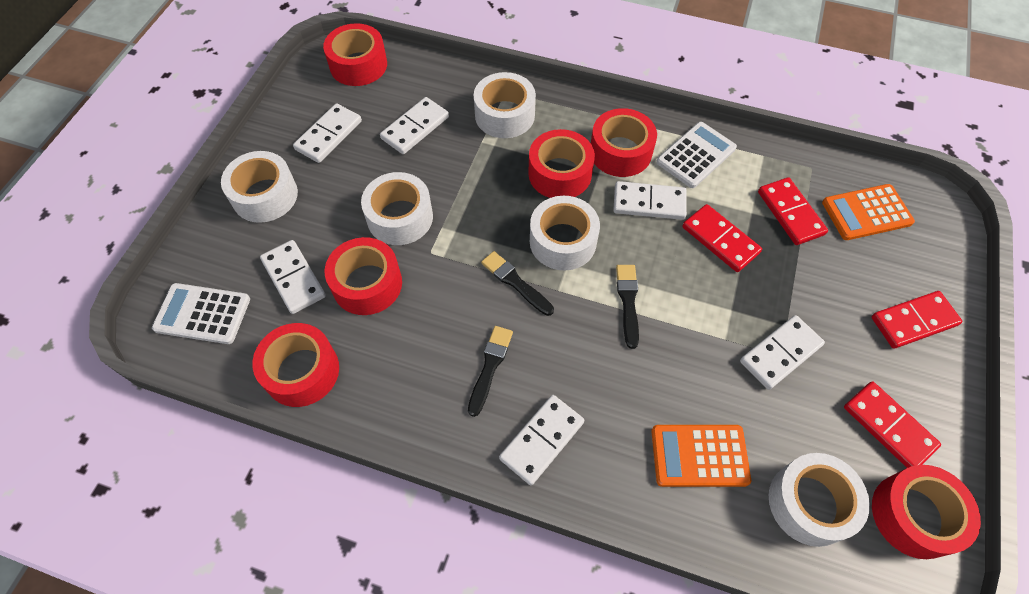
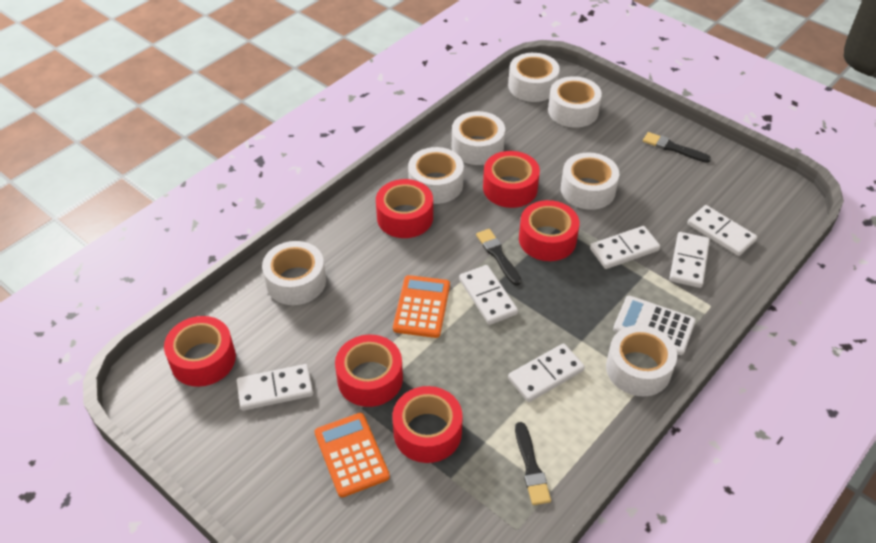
red domino: 4 -> 0
white calculator: 2 -> 1
white tape: 5 -> 7

